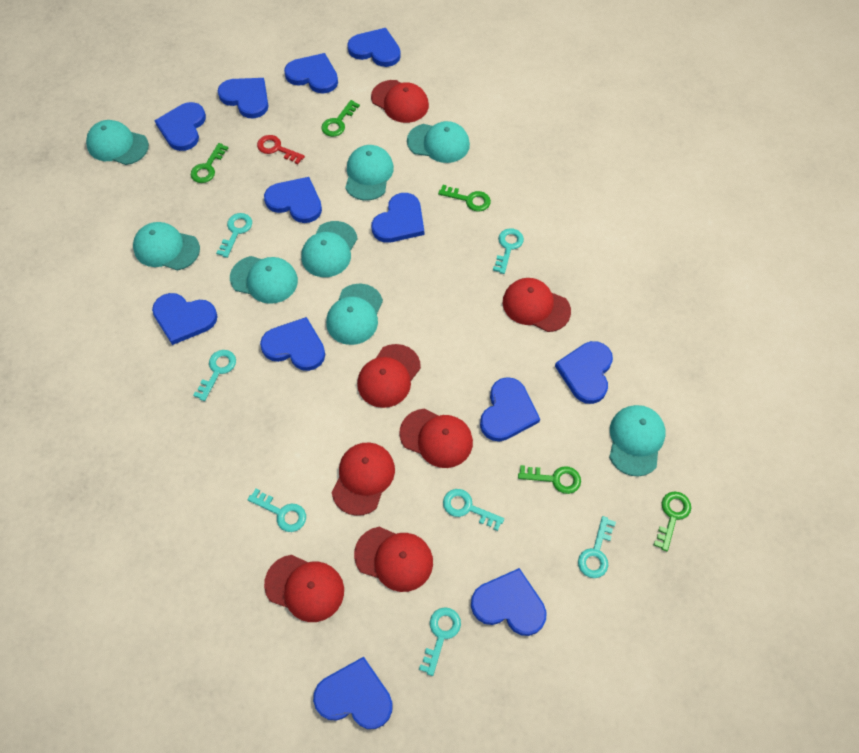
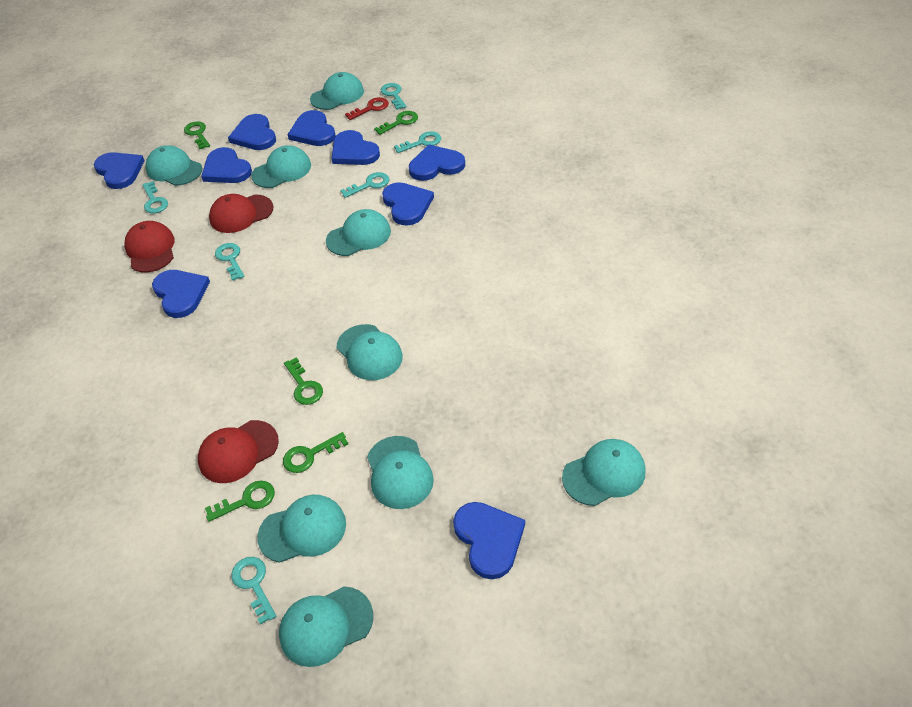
blue heart: 12 -> 9
red cap: 7 -> 3
turquoise cap: 8 -> 9
turquoise key: 7 -> 6

